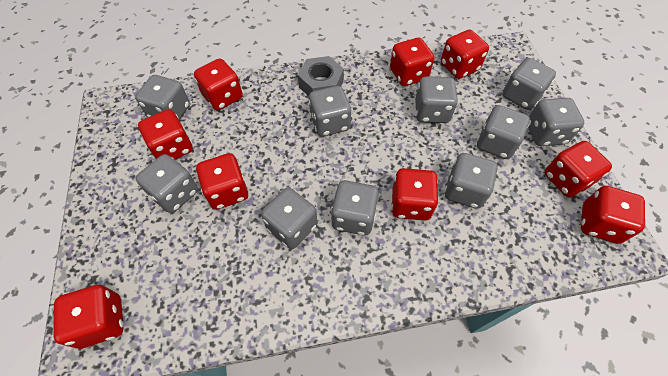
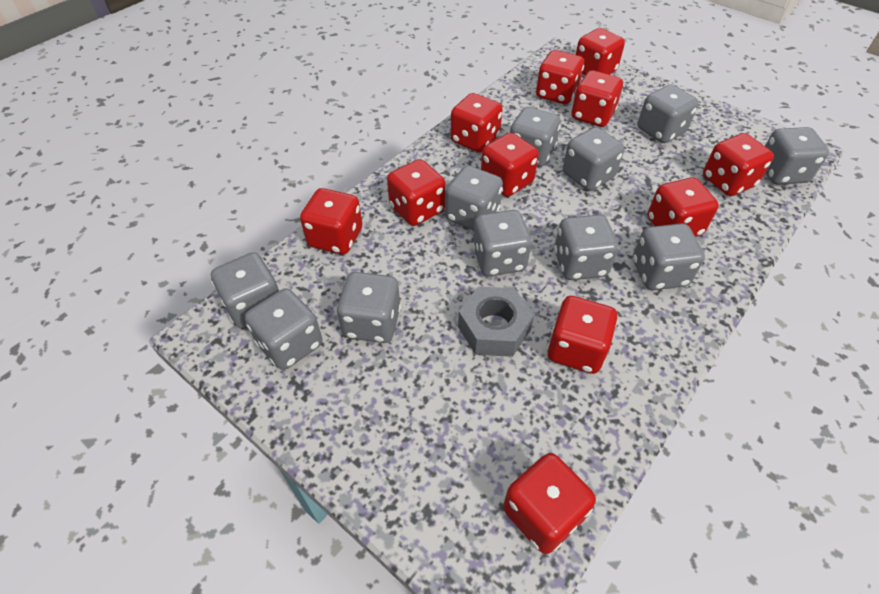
grey dice: 10 -> 11
red dice: 9 -> 11

